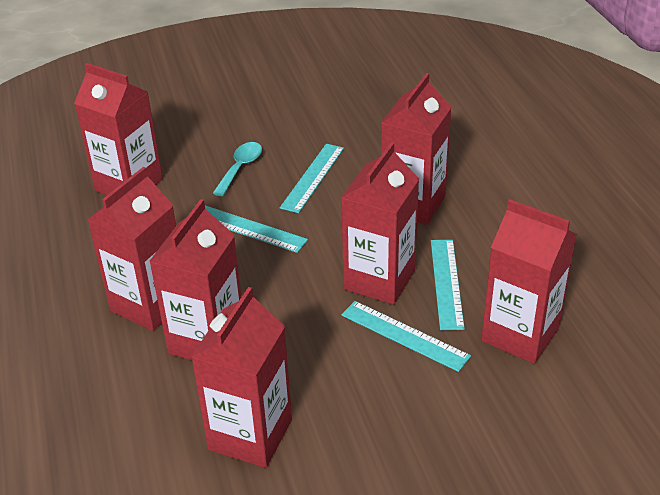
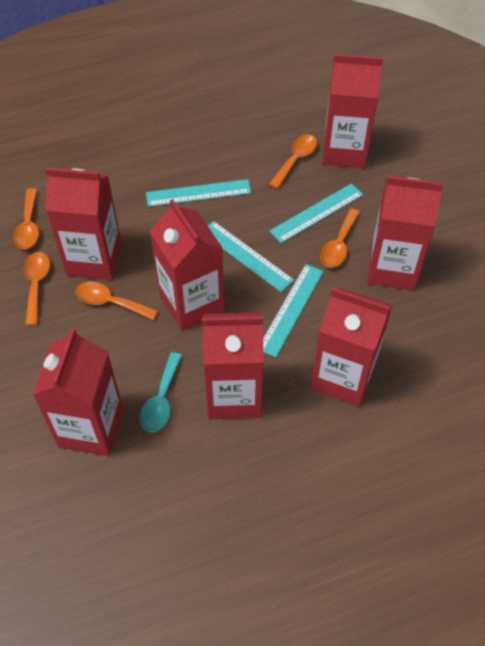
orange spoon: 0 -> 5

